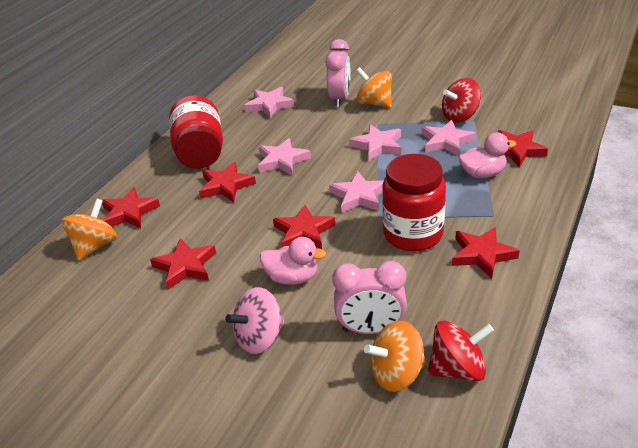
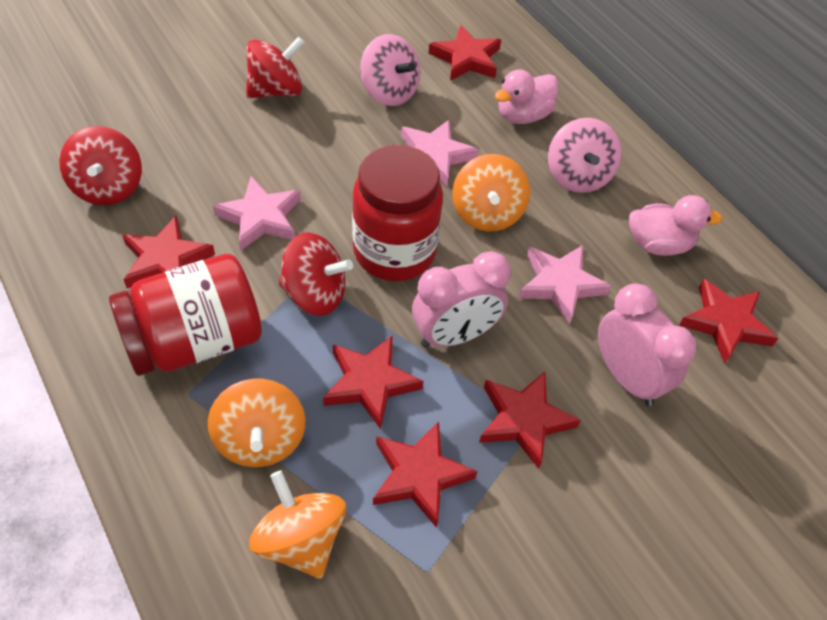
pink spinning top: 1 -> 2
pink star: 5 -> 3
red spinning top: 2 -> 3

